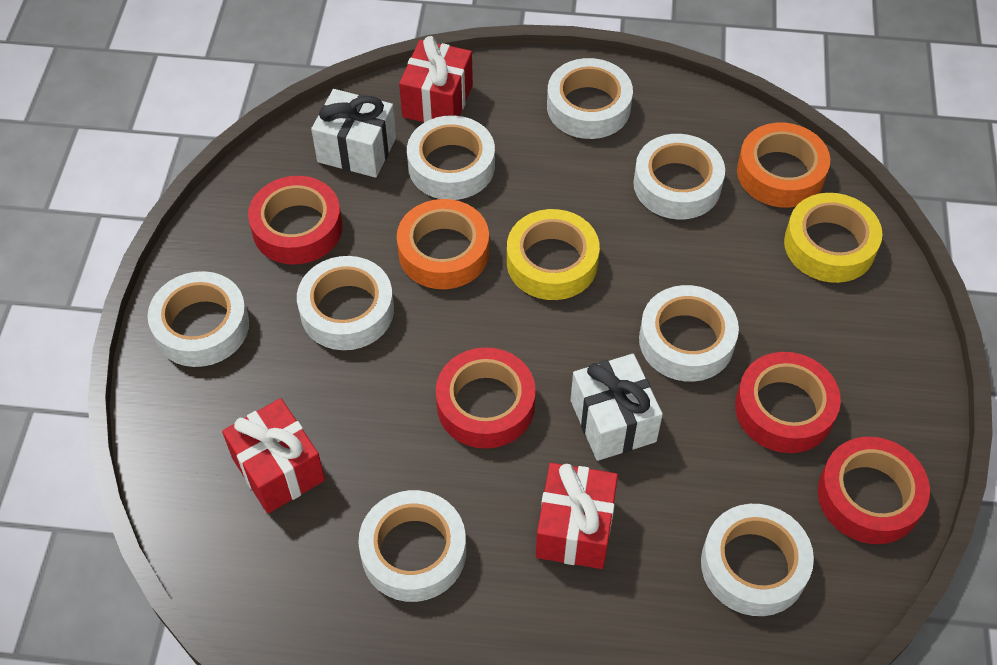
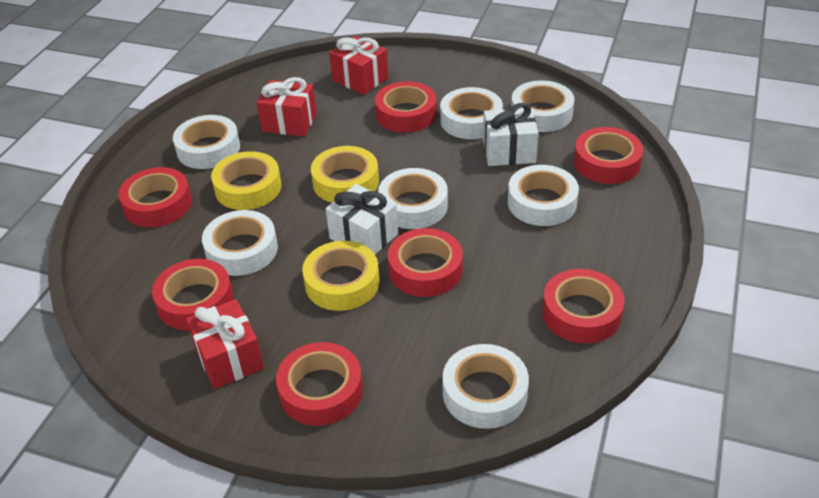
orange tape: 2 -> 0
red tape: 4 -> 7
white tape: 8 -> 7
yellow tape: 2 -> 3

